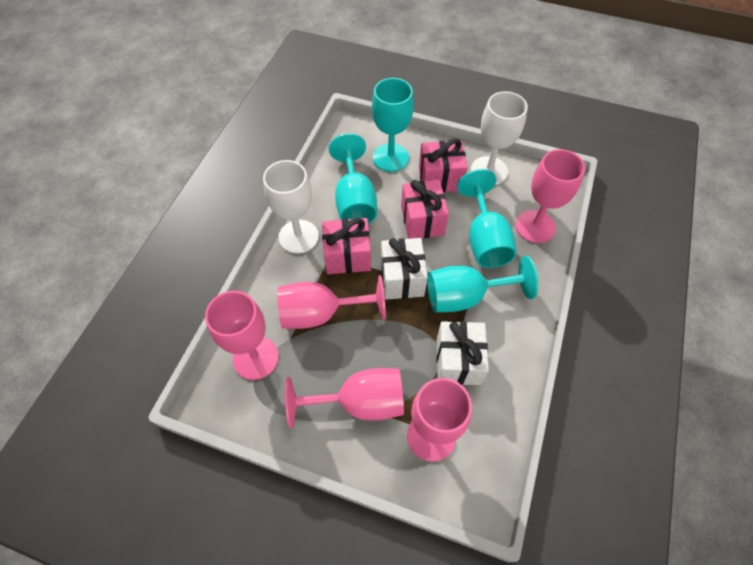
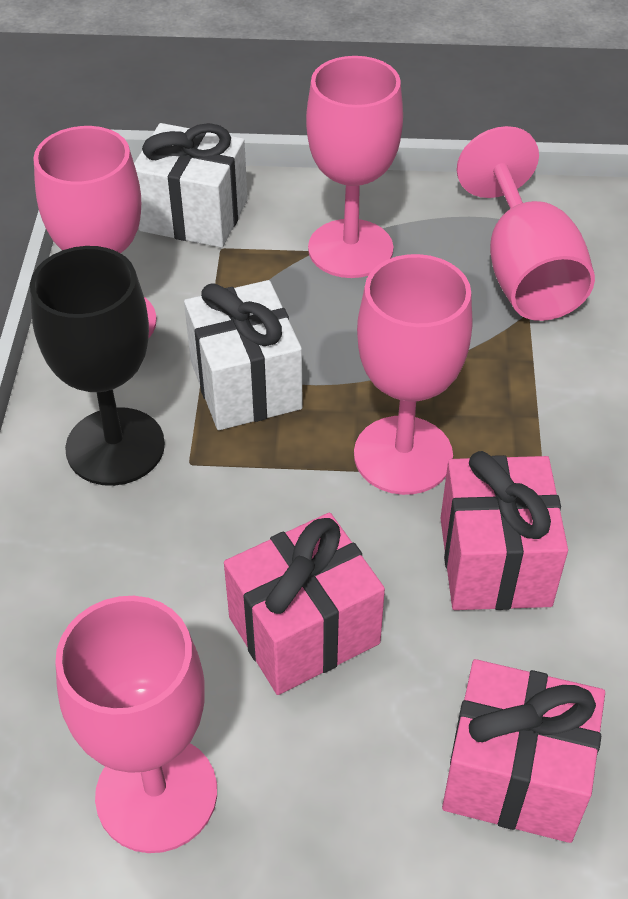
black goblet: 0 -> 1
turquoise goblet: 4 -> 0
white goblet: 2 -> 0

